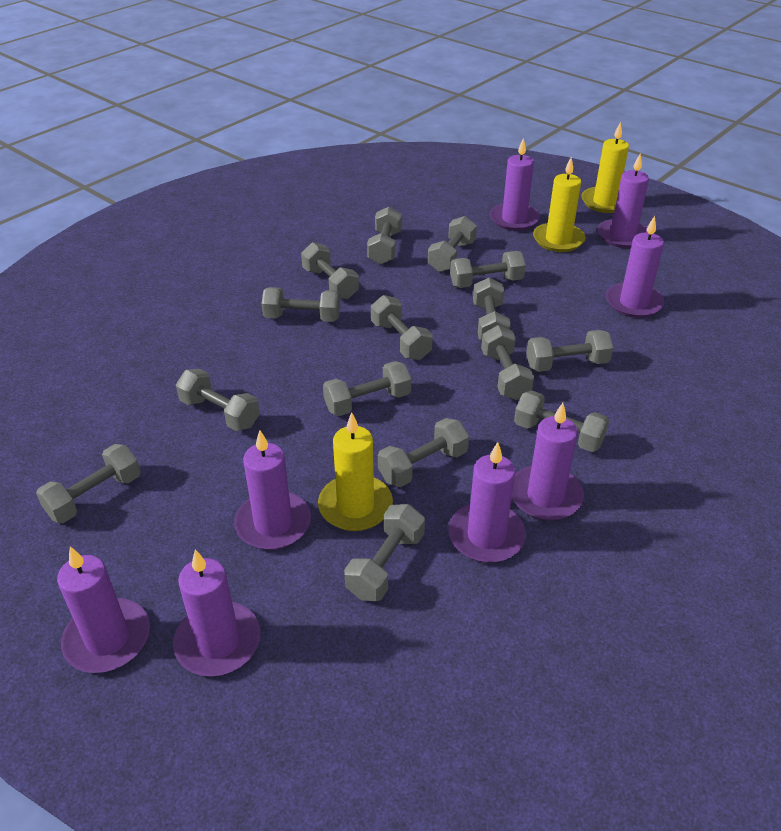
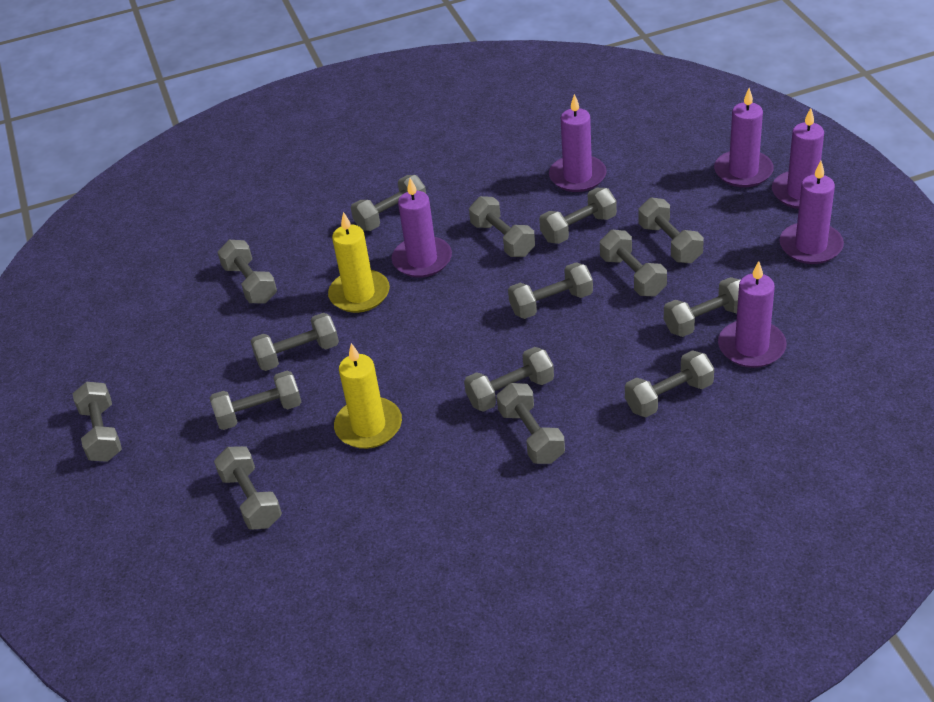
purple candle: 8 -> 6
yellow candle: 3 -> 2

